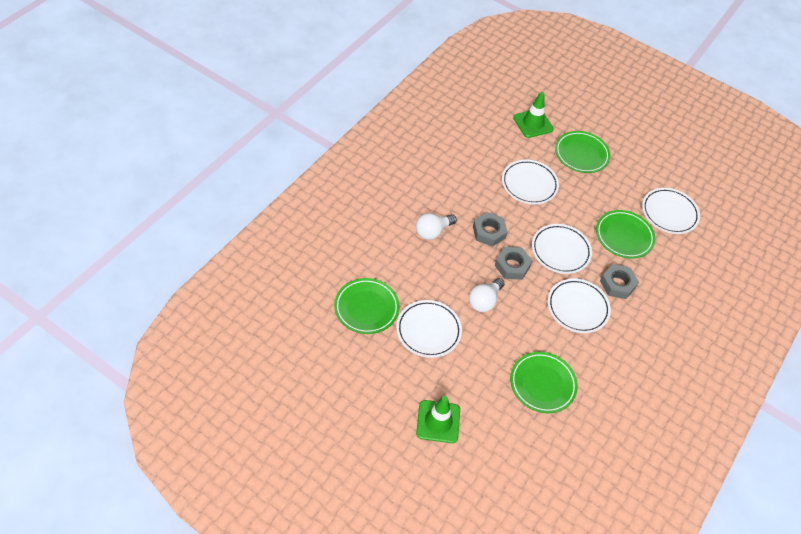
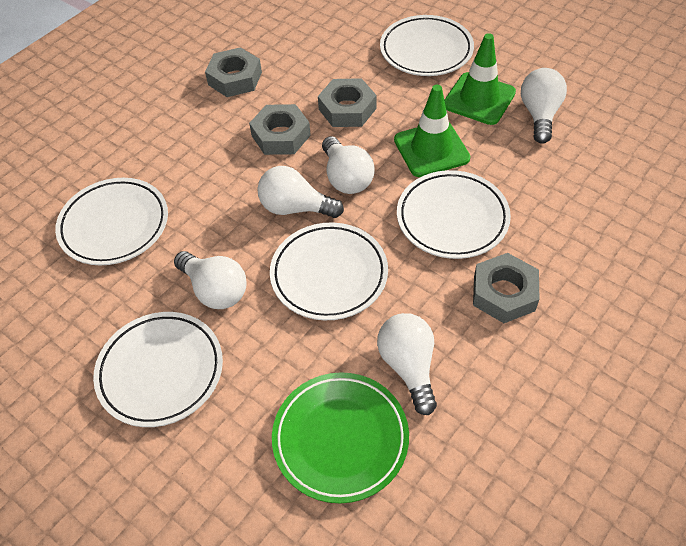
green plate: 4 -> 1
grey nut: 3 -> 4
white light bulb: 2 -> 5

